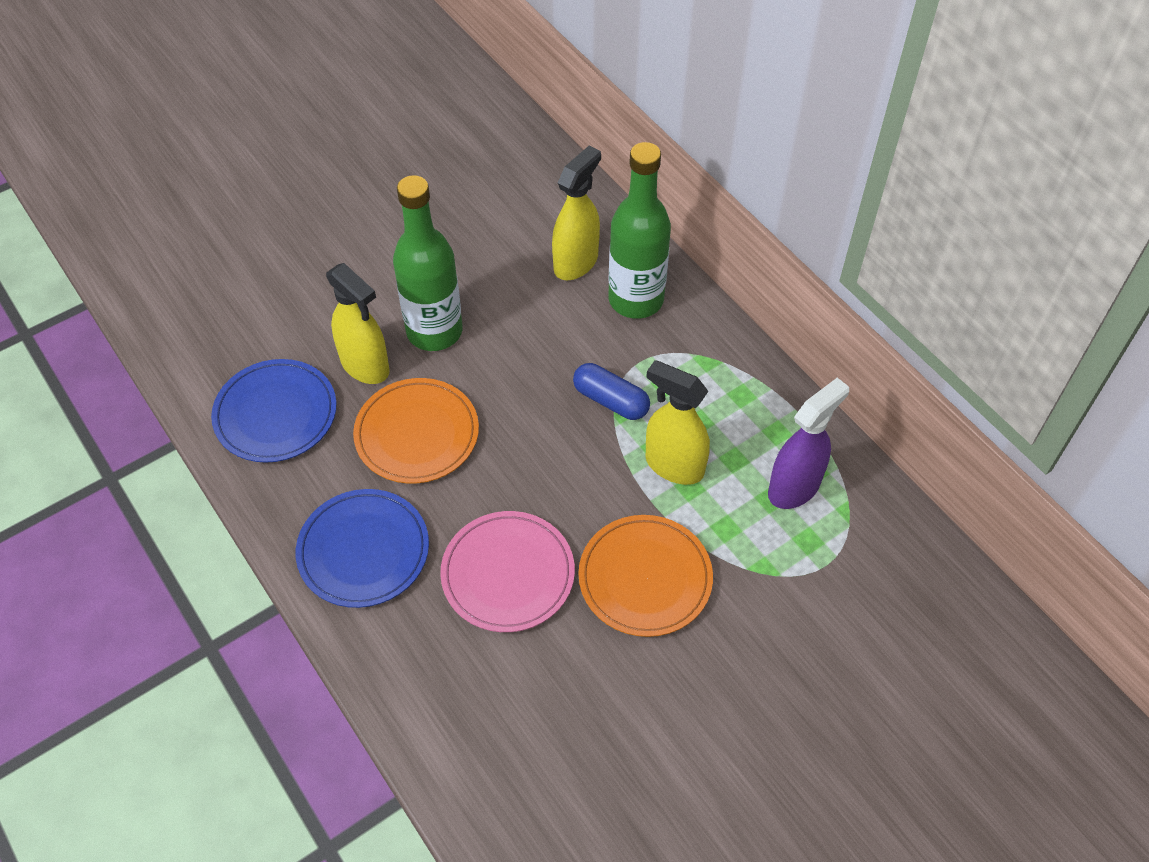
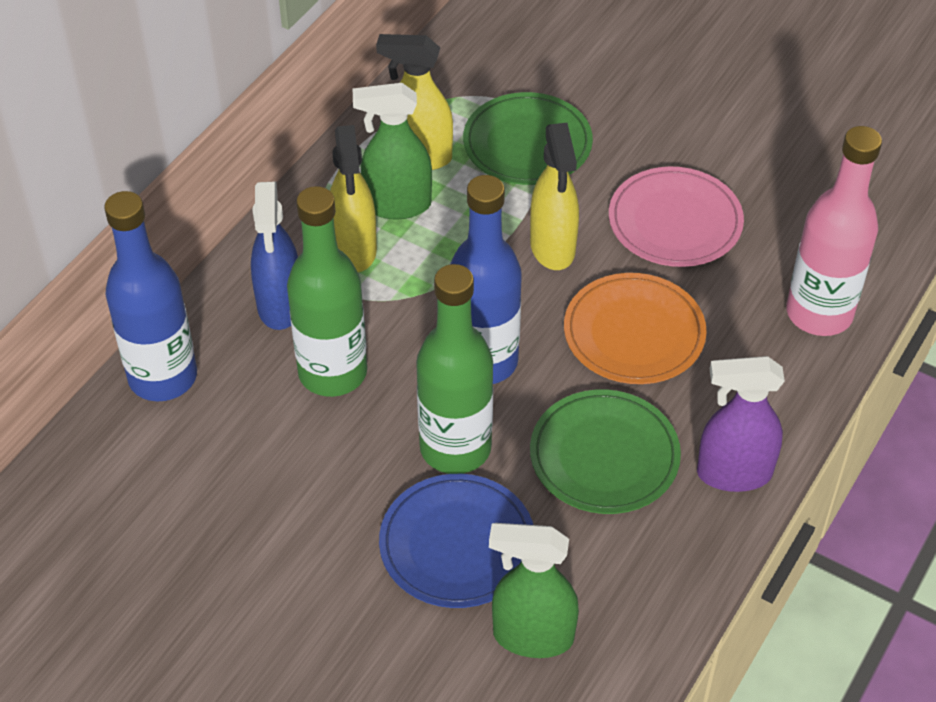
blue bottle: 0 -> 2
blue capsule: 1 -> 0
blue plate: 2 -> 1
blue spray bottle: 0 -> 1
green plate: 0 -> 2
green spray bottle: 0 -> 2
orange plate: 2 -> 1
pink bottle: 0 -> 1

